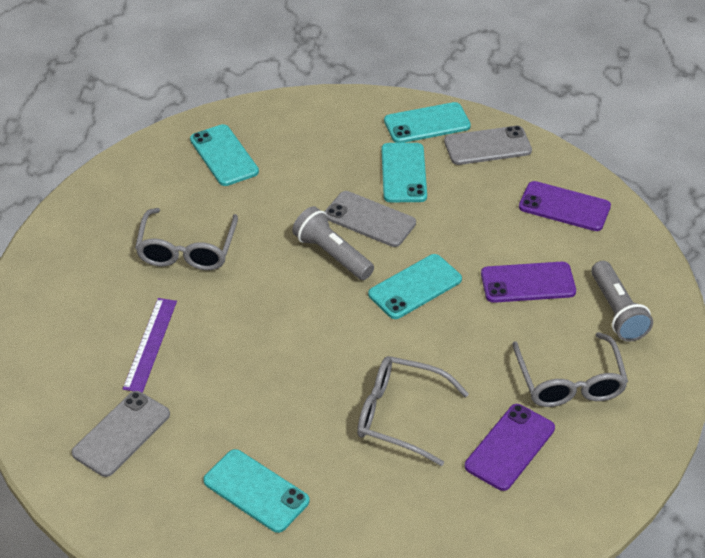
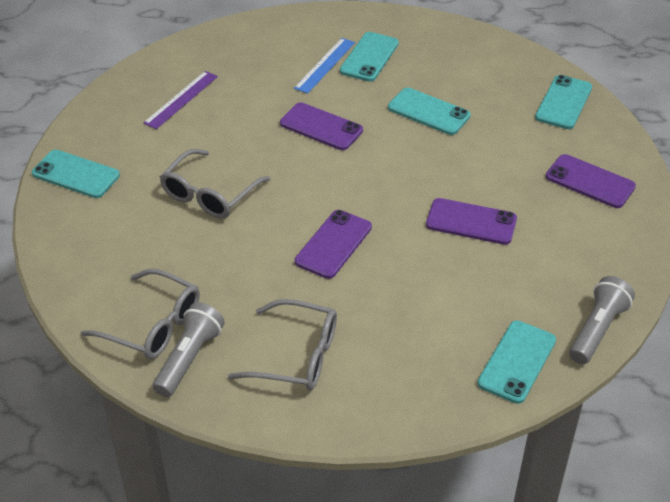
blue ruler: 0 -> 1
grey phone: 3 -> 0
purple phone: 3 -> 4

